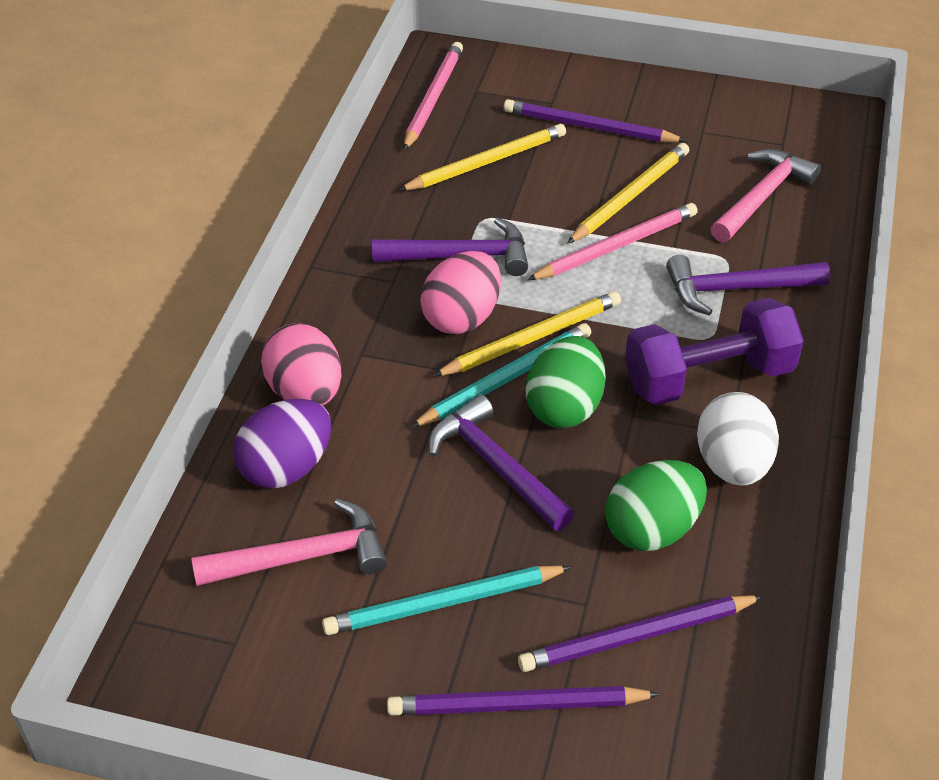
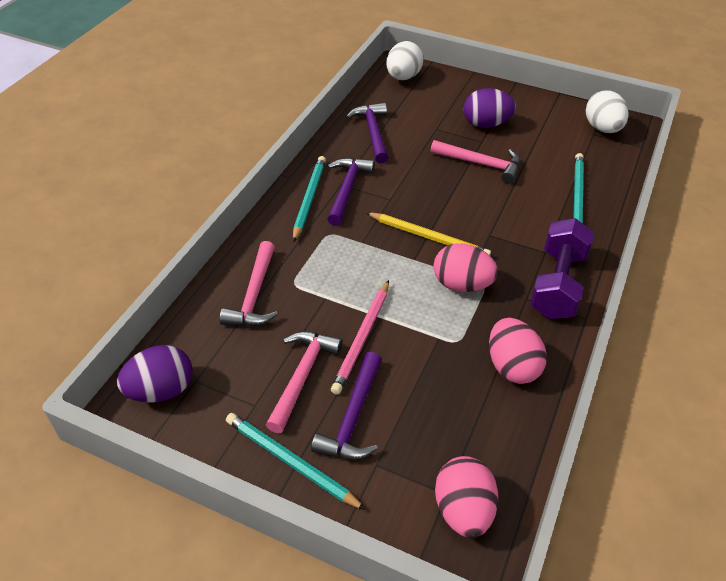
green egg: 2 -> 0
pink egg: 2 -> 3
pink hammer: 2 -> 3
pink pencil: 2 -> 1
purple egg: 1 -> 2
purple pencil: 3 -> 0
turquoise pencil: 2 -> 3
white egg: 1 -> 2
yellow pencil: 3 -> 1

